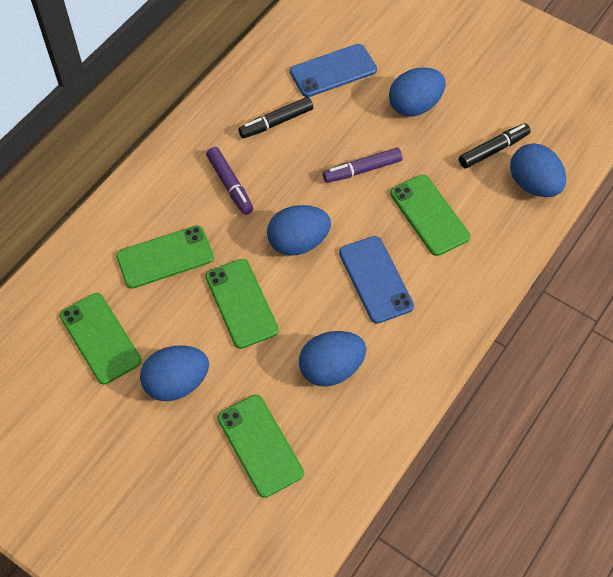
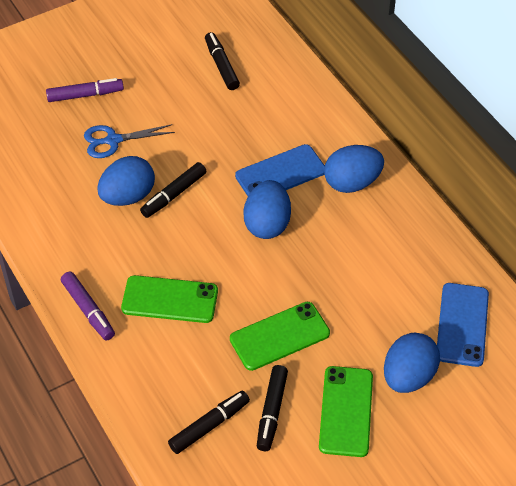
black marker: 2 -> 4
blue egg: 5 -> 4
blue scissors: 0 -> 1
green phone: 5 -> 3

